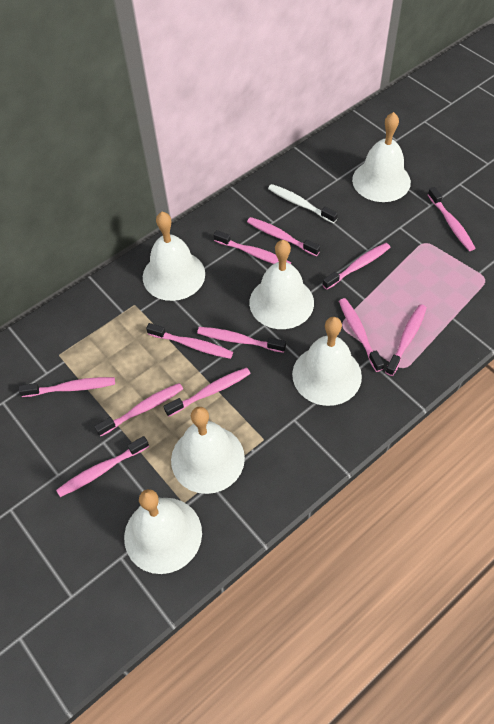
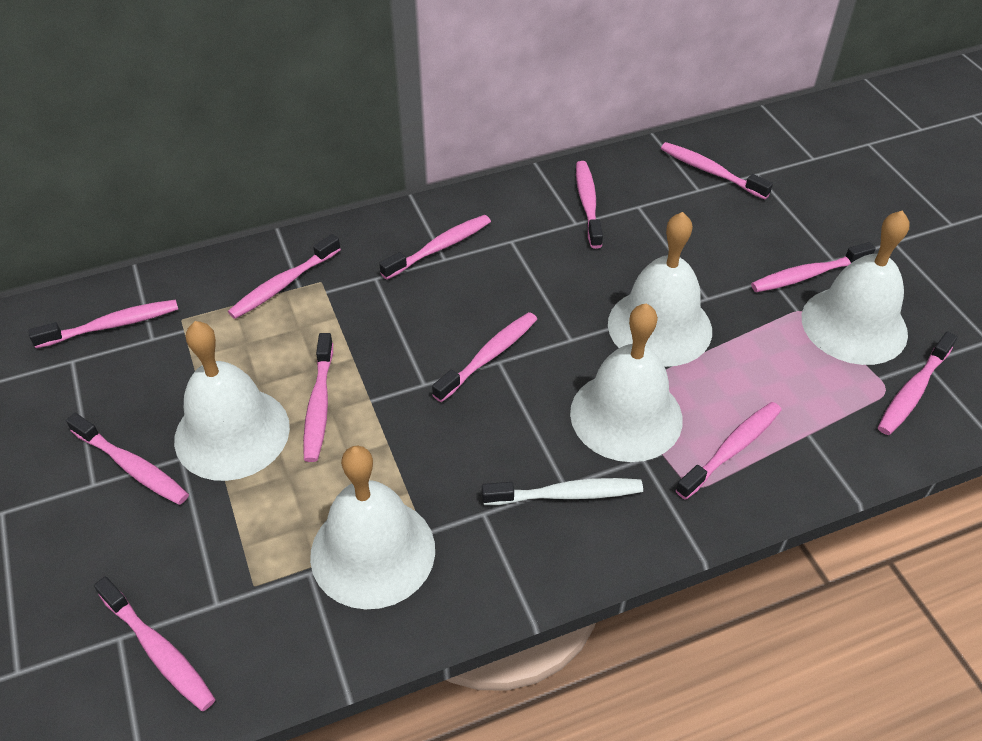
white bell: 6 -> 5

